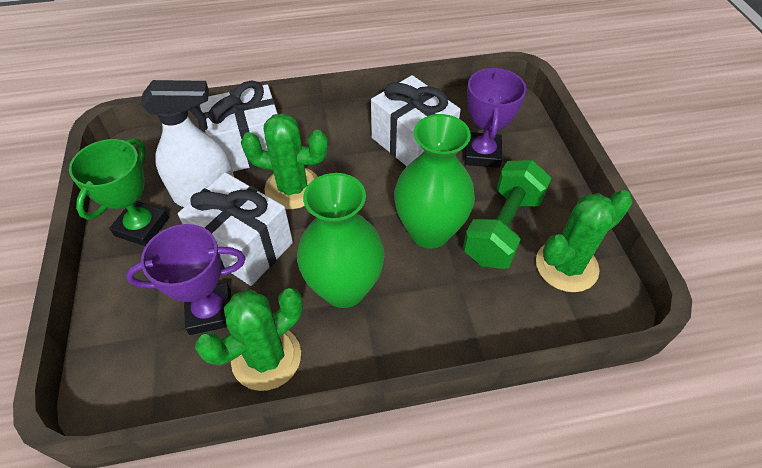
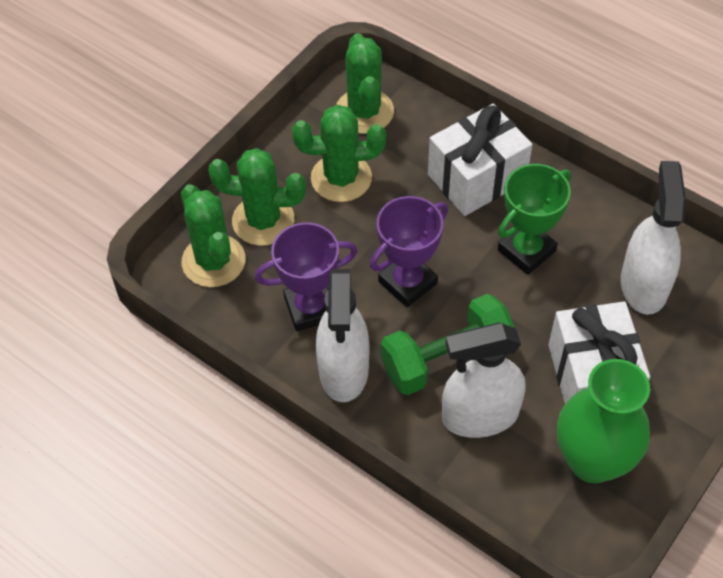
green cactus: 3 -> 4
green vase: 2 -> 1
white gift: 3 -> 2
white spray bottle: 1 -> 3

